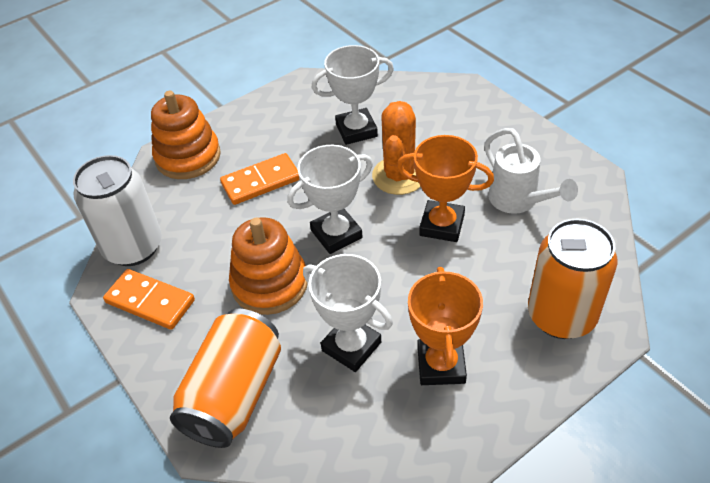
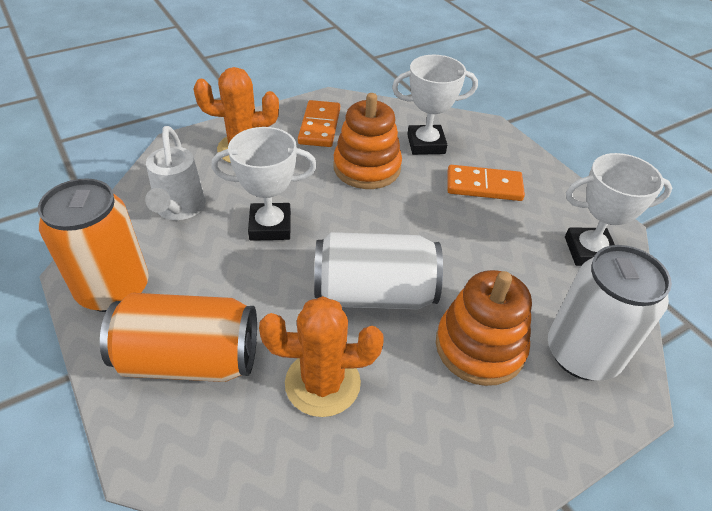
orange cactus: 1 -> 2
orange trophy: 2 -> 0
white can: 1 -> 2

